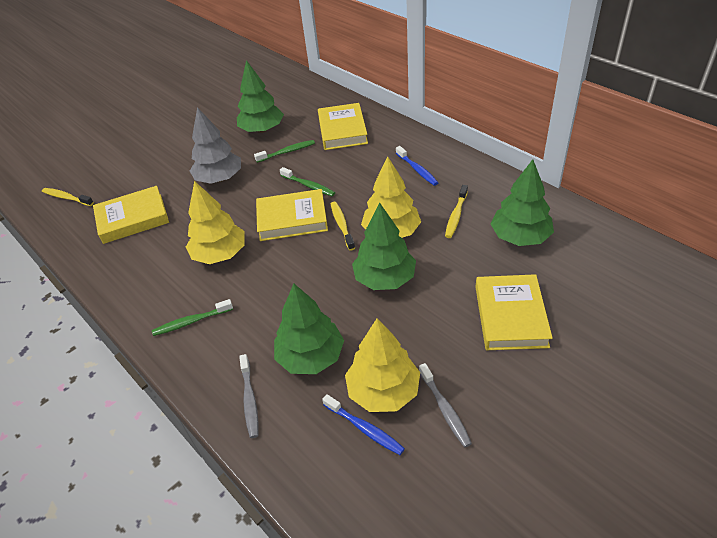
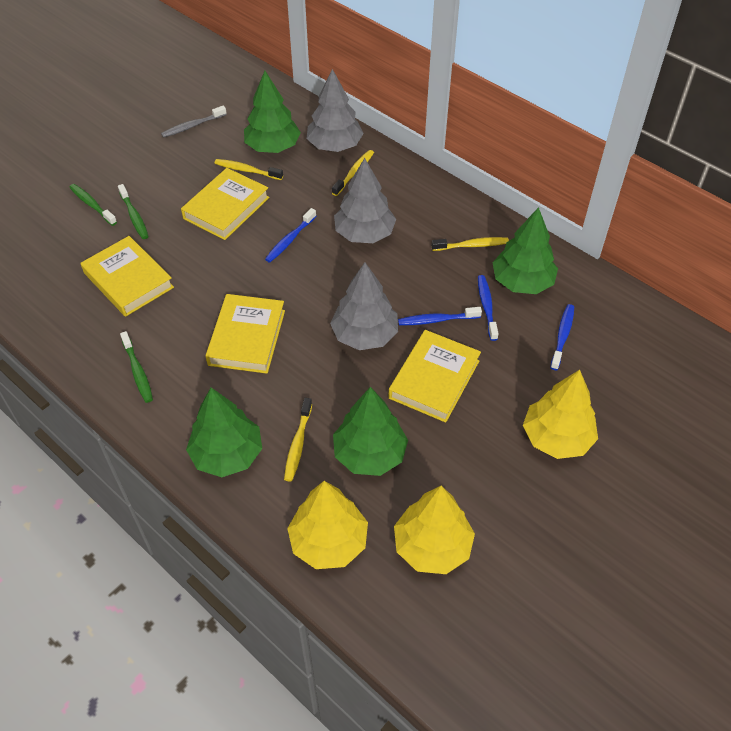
blue toothbrush: 2 -> 4
grey toothbrush: 2 -> 1
grey tree: 1 -> 3
yellow toothbrush: 3 -> 4

